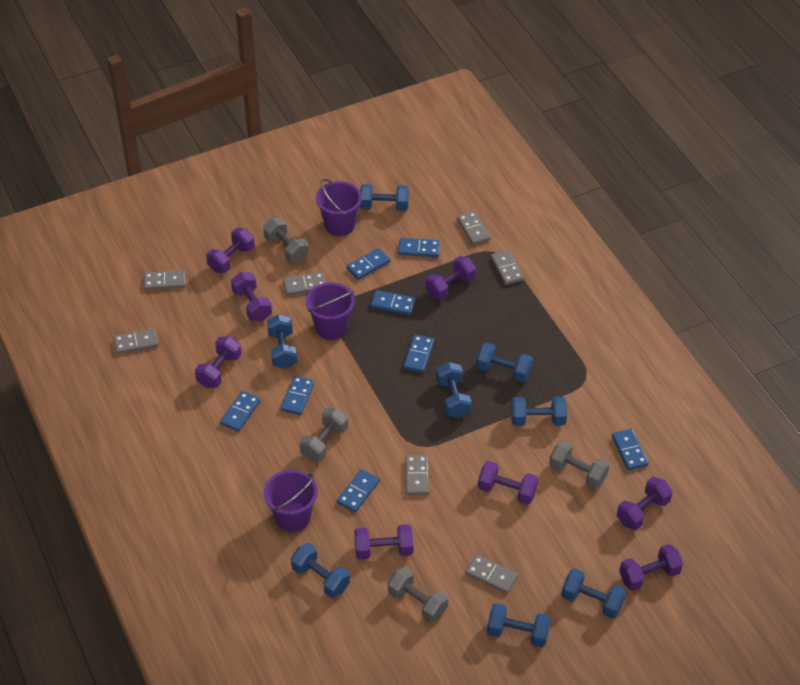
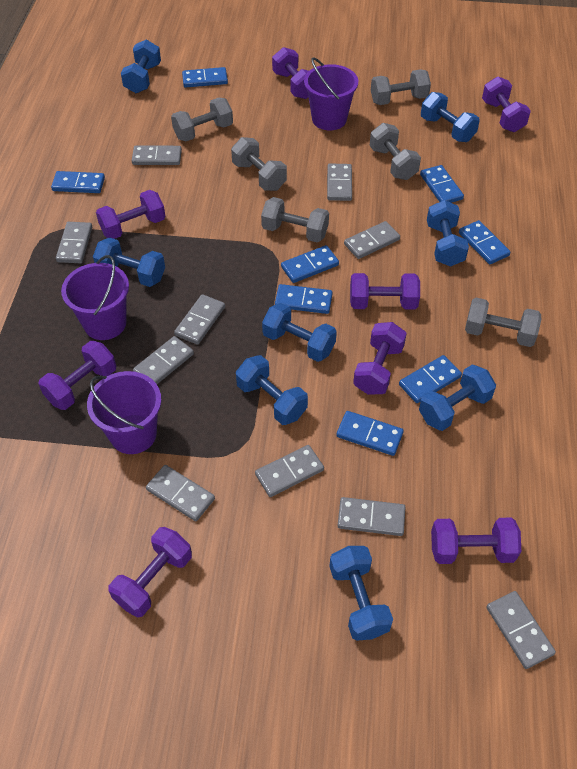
grey domino: 7 -> 10
grey dumbbell: 4 -> 6

